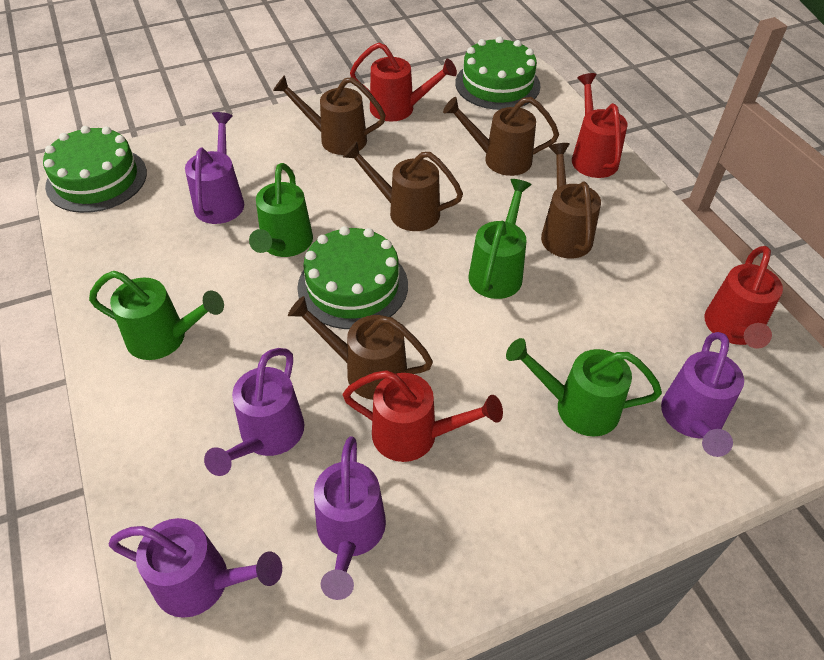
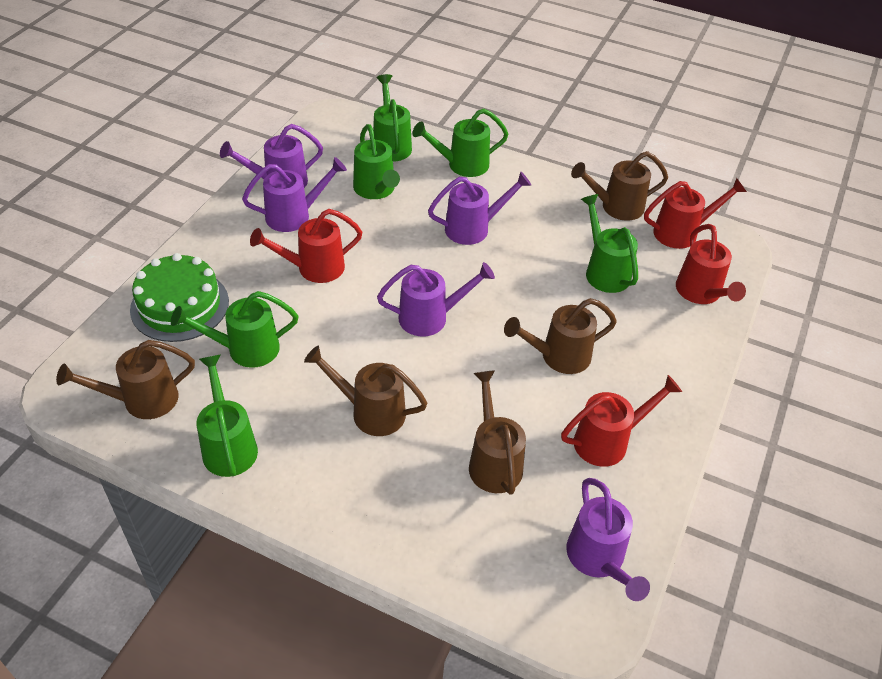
green cake: 3 -> 1
green watering can: 4 -> 6

